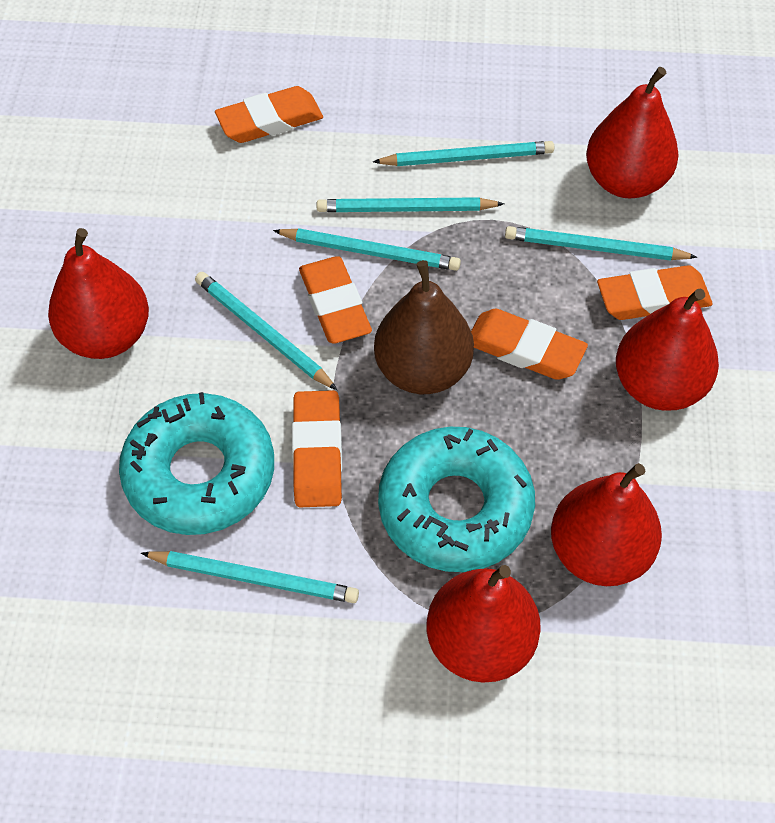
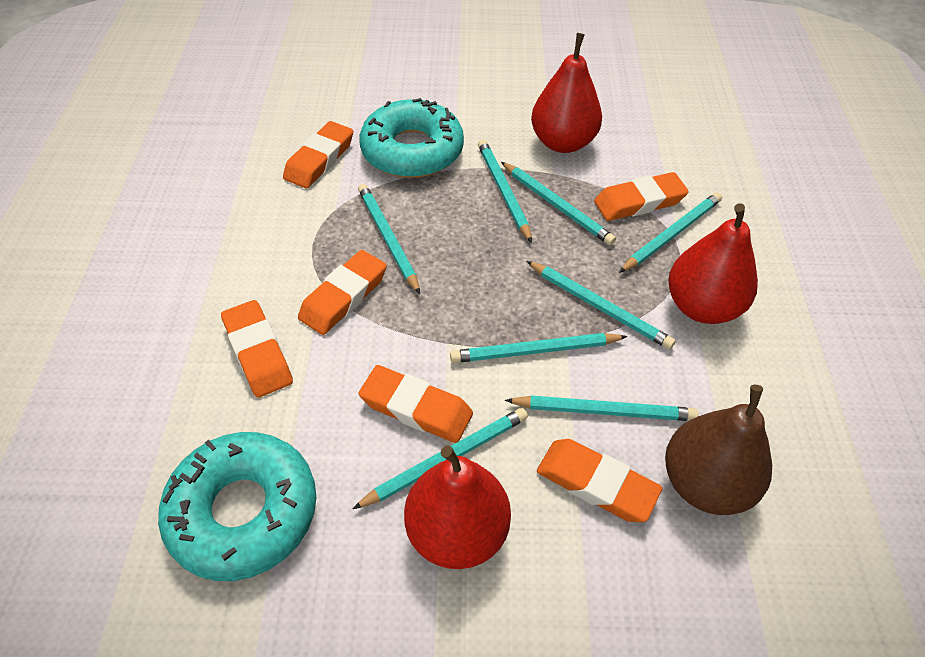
orange eraser: 5 -> 6
red pear: 5 -> 3
turquoise pencil: 6 -> 8

